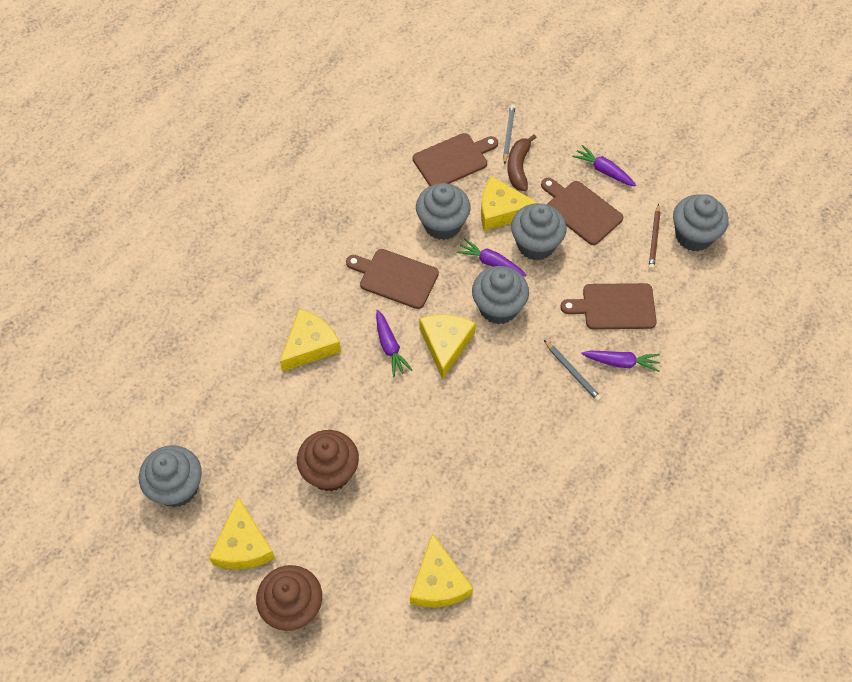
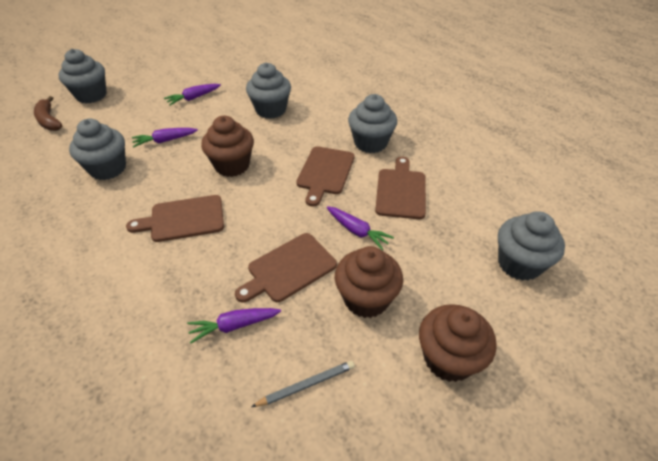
brown cupcake: 2 -> 3
brown pencil: 1 -> 0
grey pencil: 2 -> 1
yellow cheese: 5 -> 0

